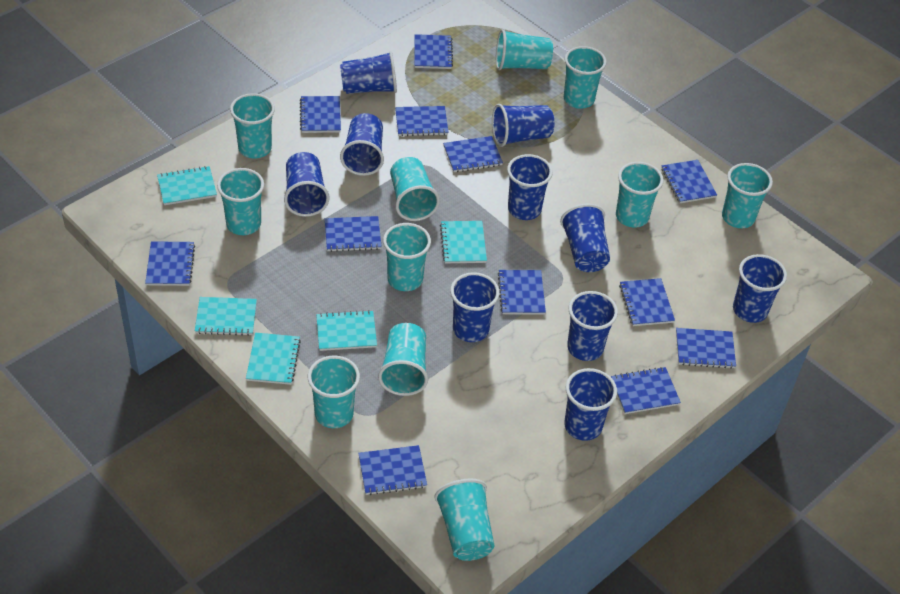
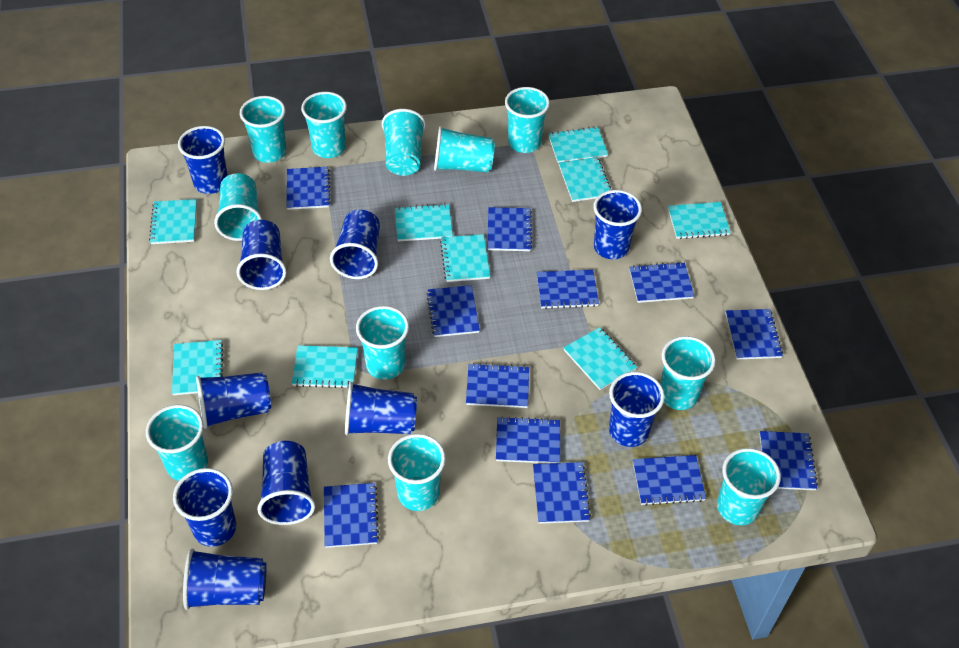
turquoise notebook: 5 -> 9

